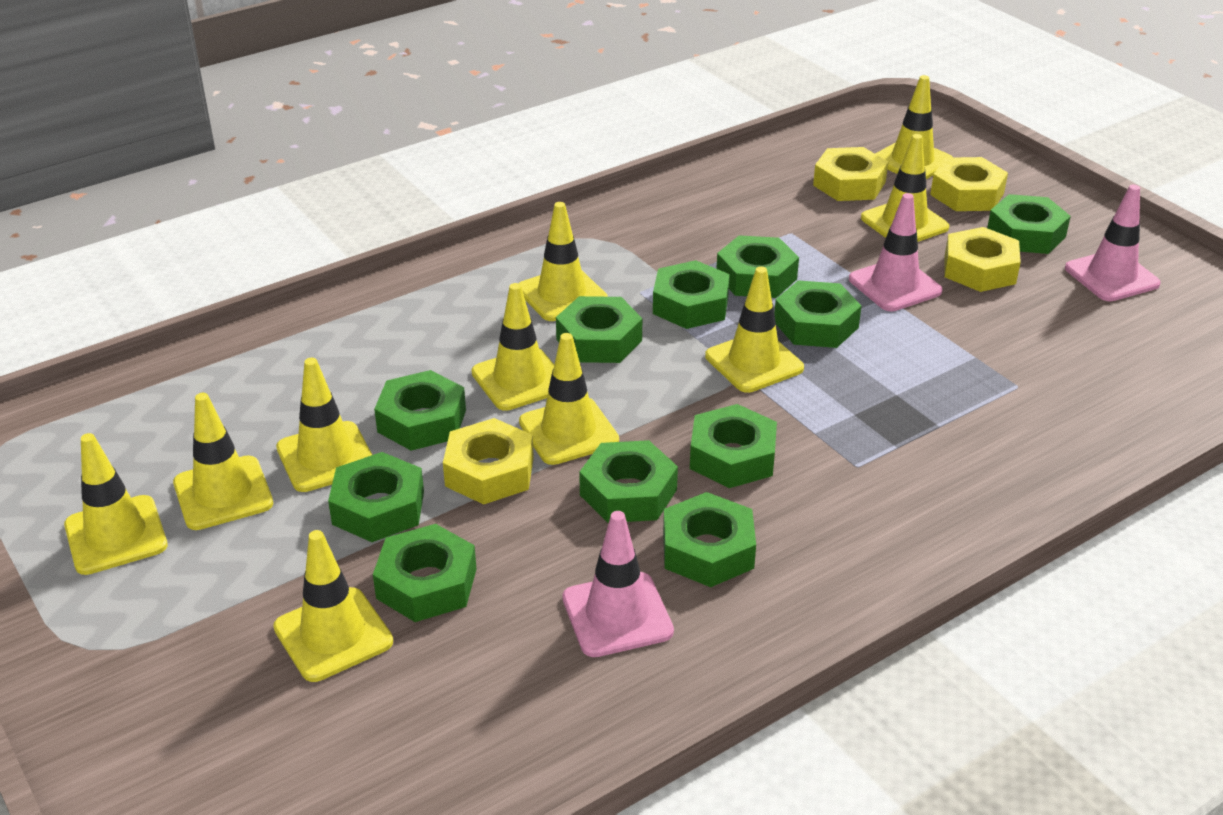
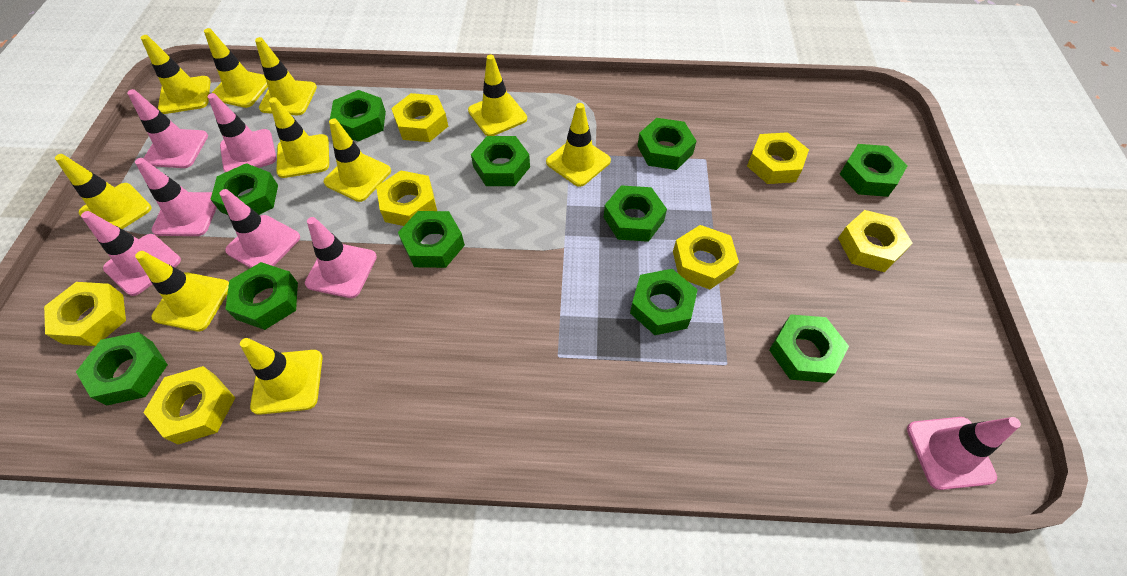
pink traffic cone: 3 -> 7
yellow nut: 4 -> 7

